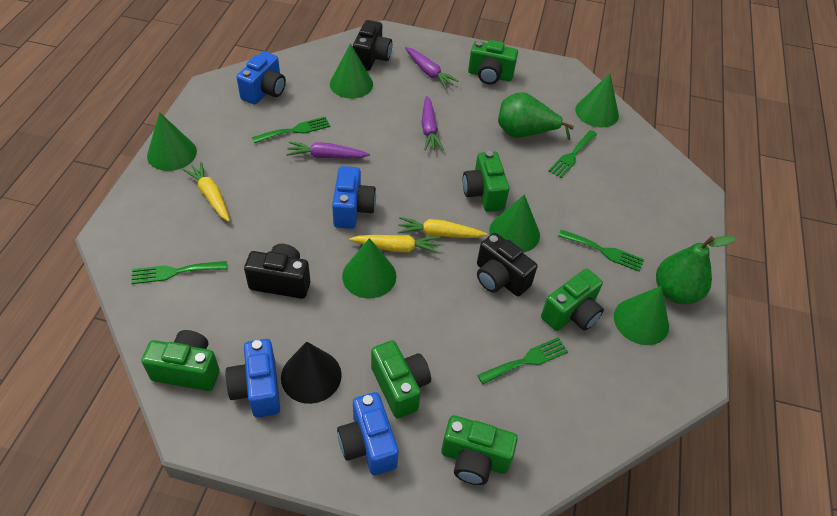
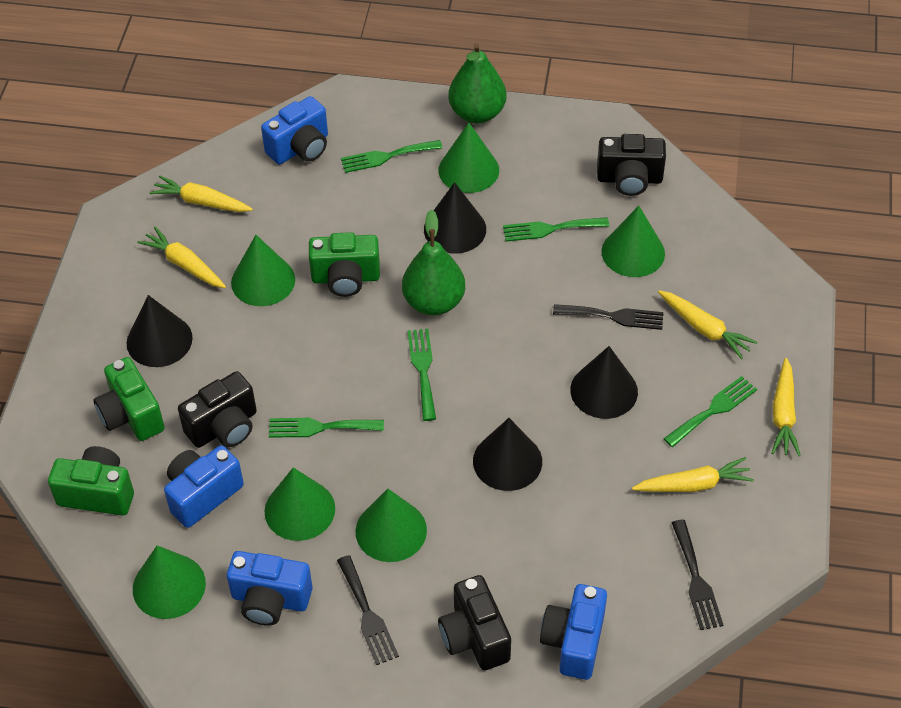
black cone: 1 -> 4
black fork: 0 -> 3
green camera: 6 -> 3
purple carrot: 3 -> 0
yellow carrot: 3 -> 5

